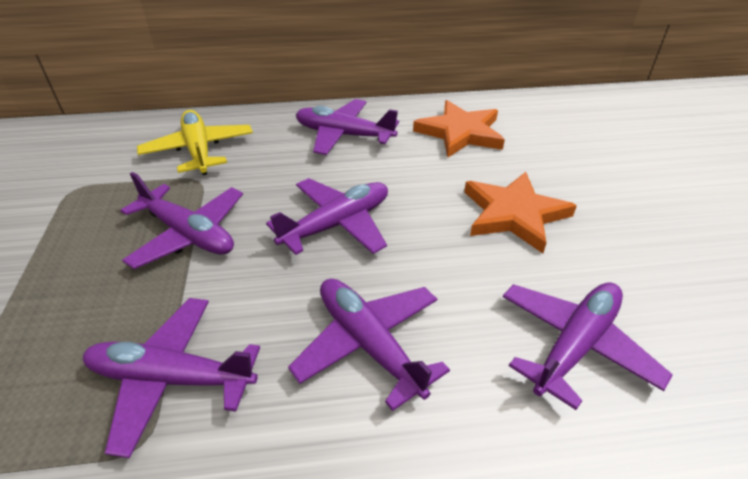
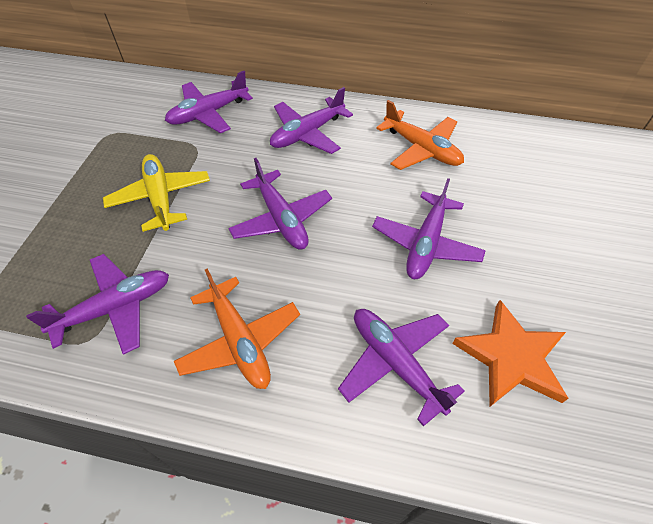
orange plane: 0 -> 2
orange star: 2 -> 1

